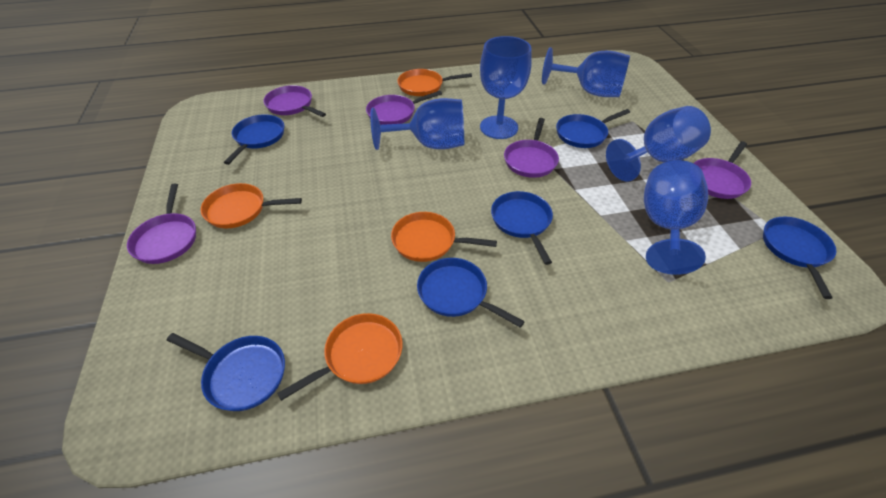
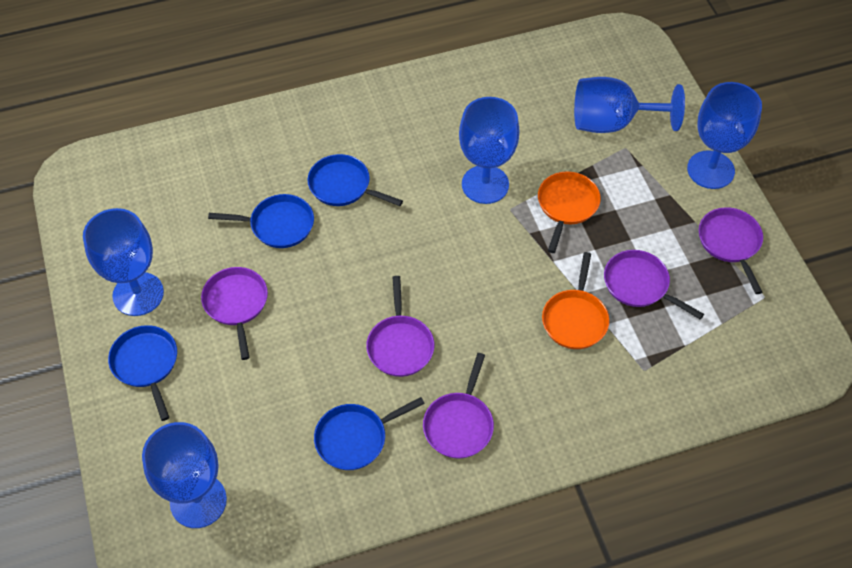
blue pan: 6 -> 4
orange pan: 4 -> 2

